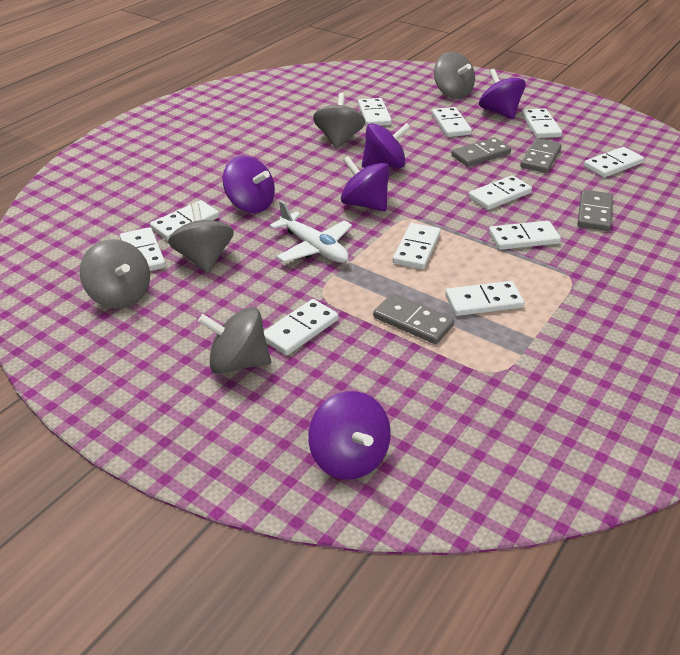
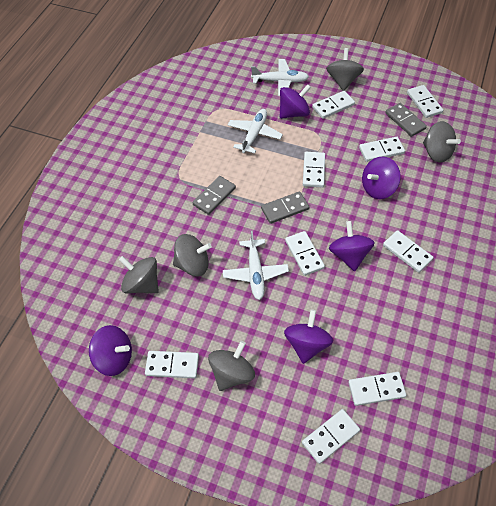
grey domino: 4 -> 3
white domino: 11 -> 9
white plane: 1 -> 3

